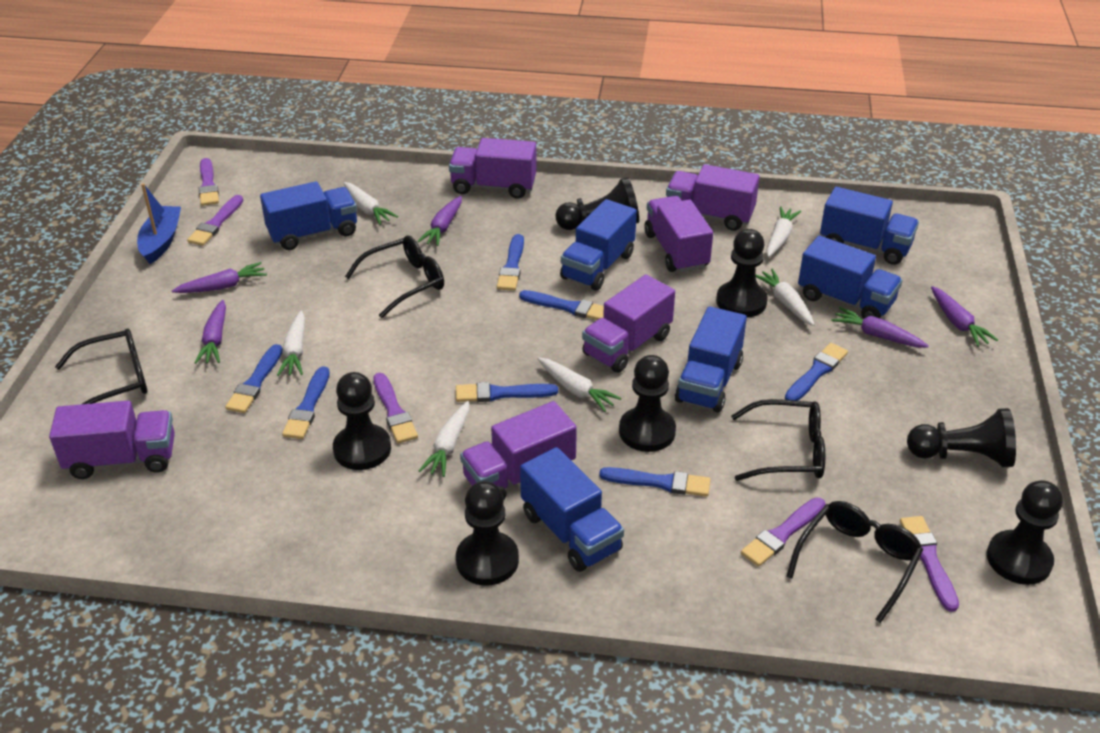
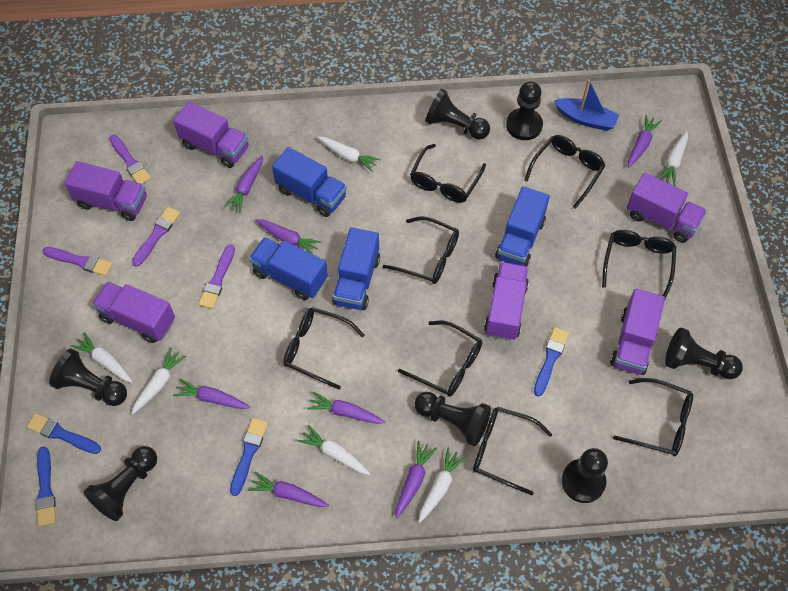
black glasses: 4 -> 8
blue brush: 7 -> 4
blue truck: 6 -> 4
purple brush: 5 -> 4
purple carrot: 5 -> 7

